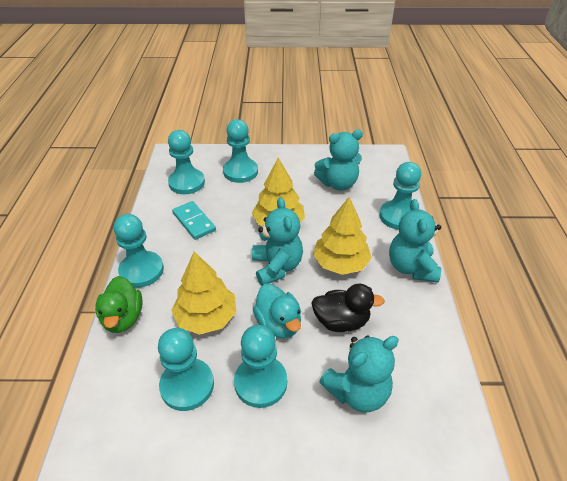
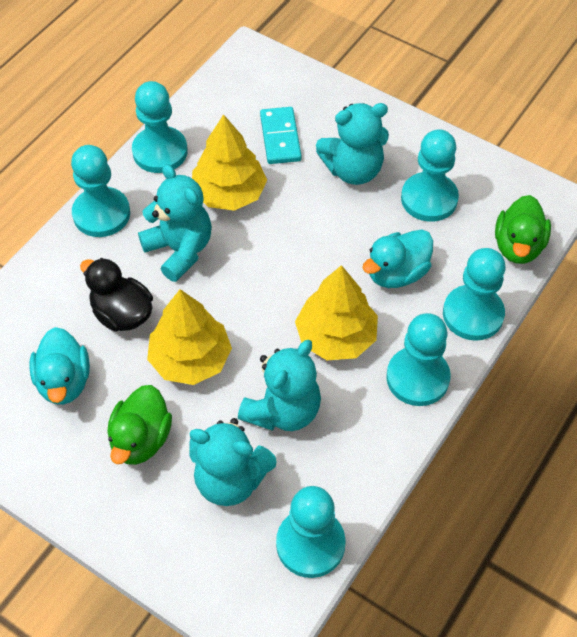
green duck: 1 -> 2
turquoise duck: 1 -> 2

